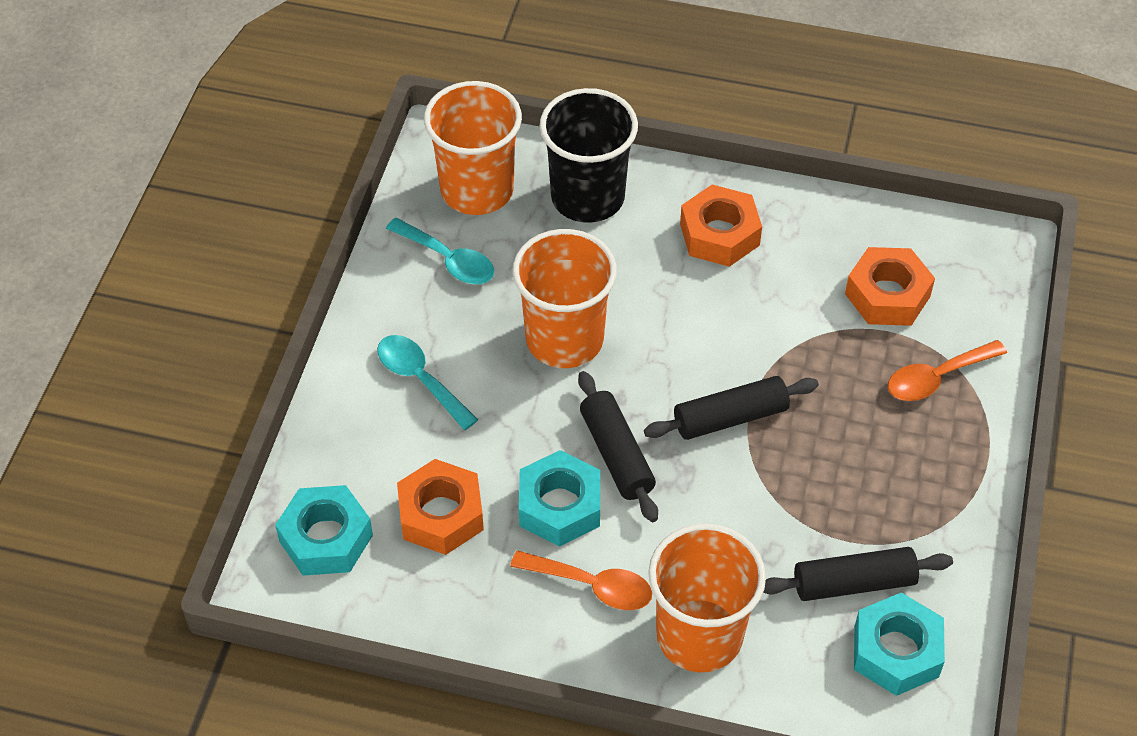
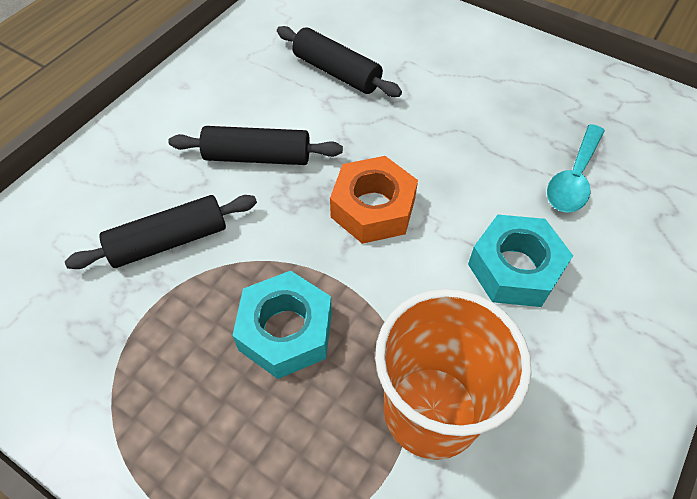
black cup: 1 -> 0
orange cup: 3 -> 1
orange nut: 3 -> 1
orange spoon: 2 -> 0
turquoise nut: 3 -> 2
turquoise spoon: 2 -> 1

